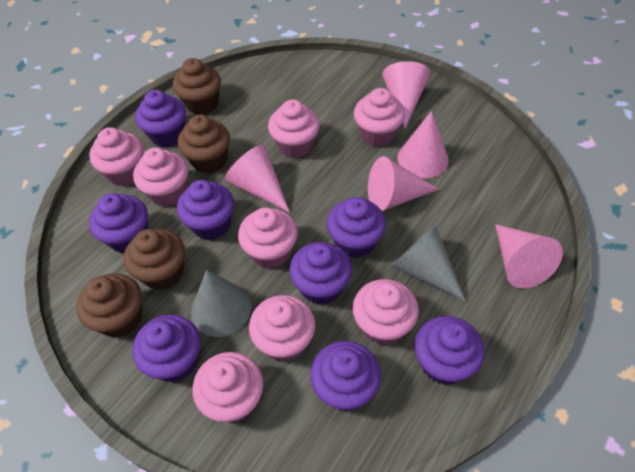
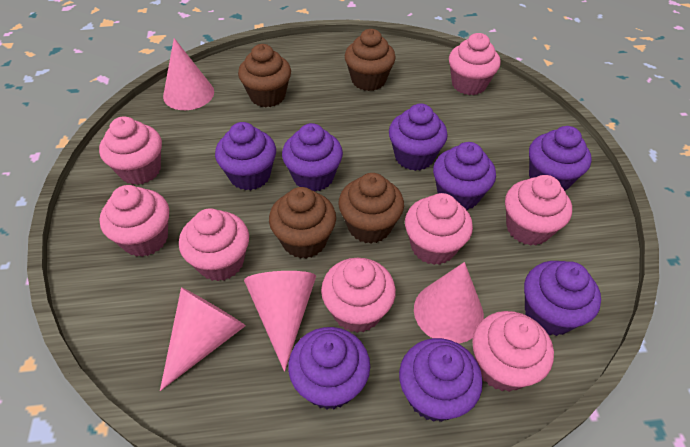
grey cone: 2 -> 0
pink cone: 5 -> 4

